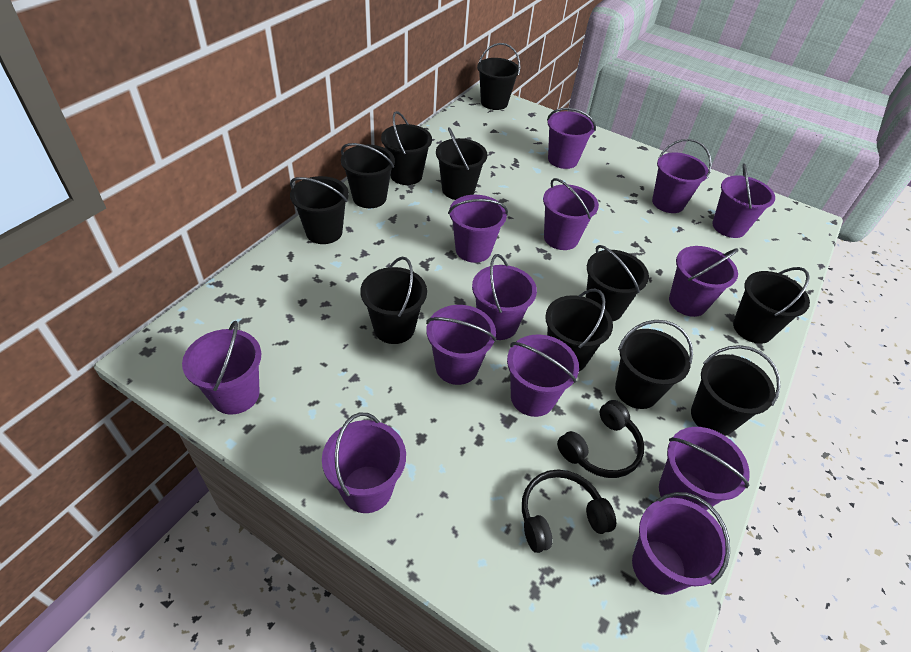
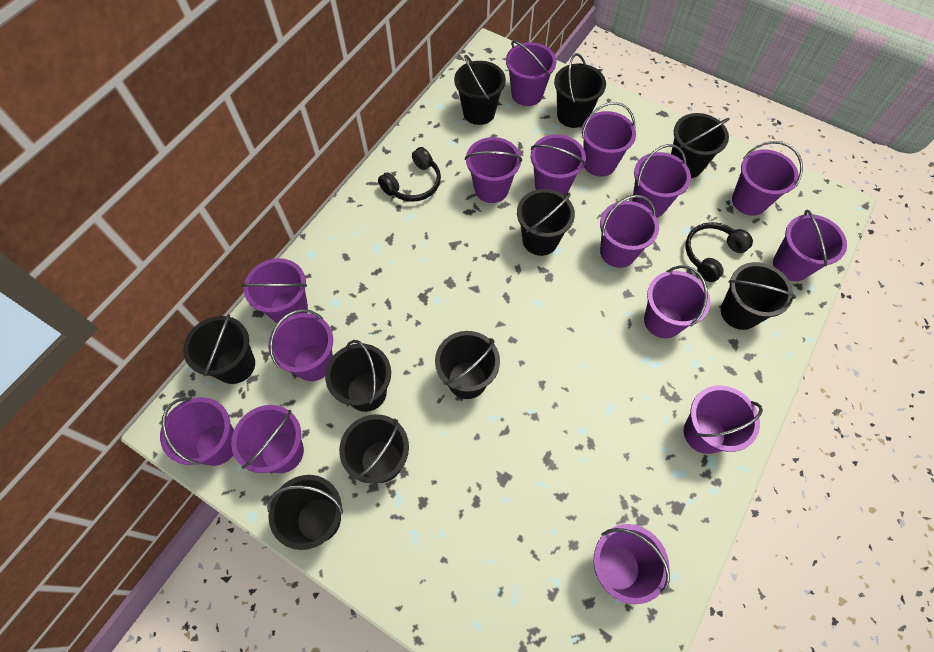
black bucket: 11 -> 10
purple bucket: 13 -> 15

